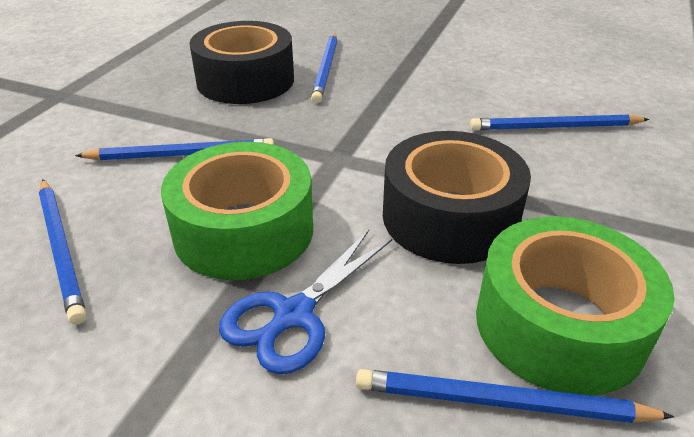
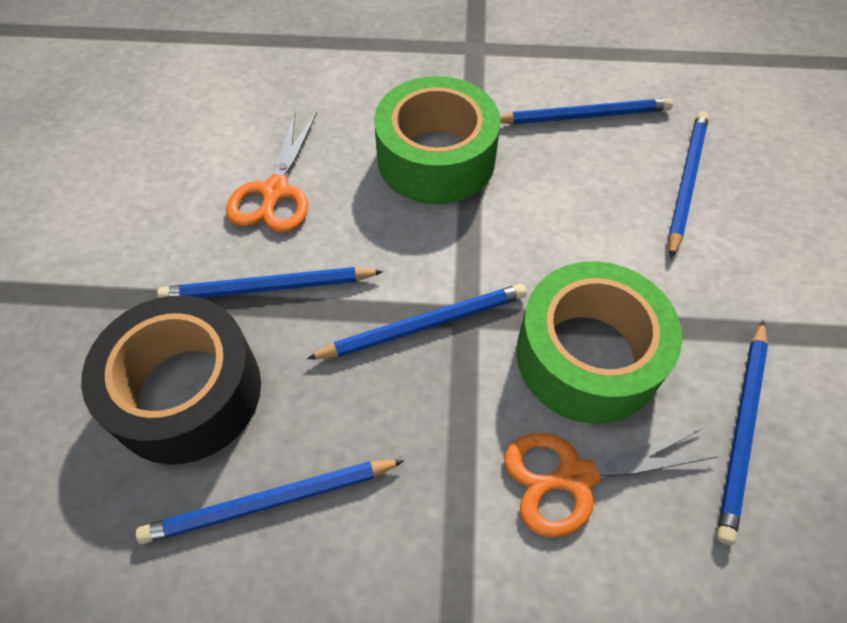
black tape: 2 -> 1
blue pencil: 5 -> 6
blue scissors: 1 -> 0
orange scissors: 0 -> 2

